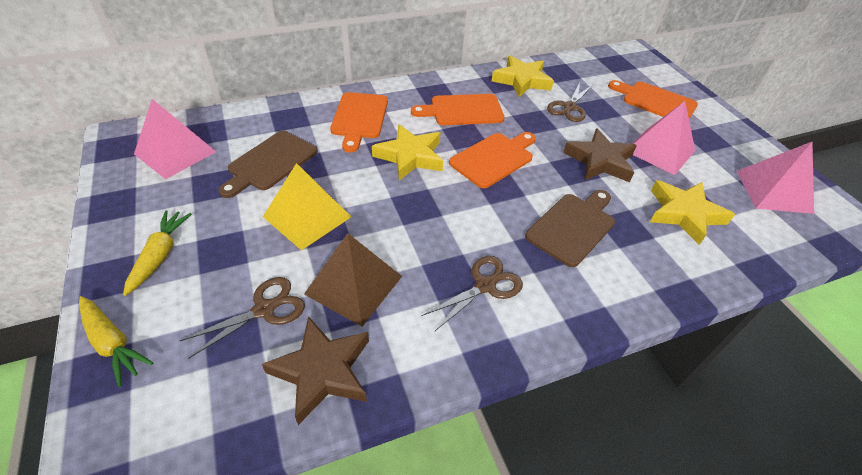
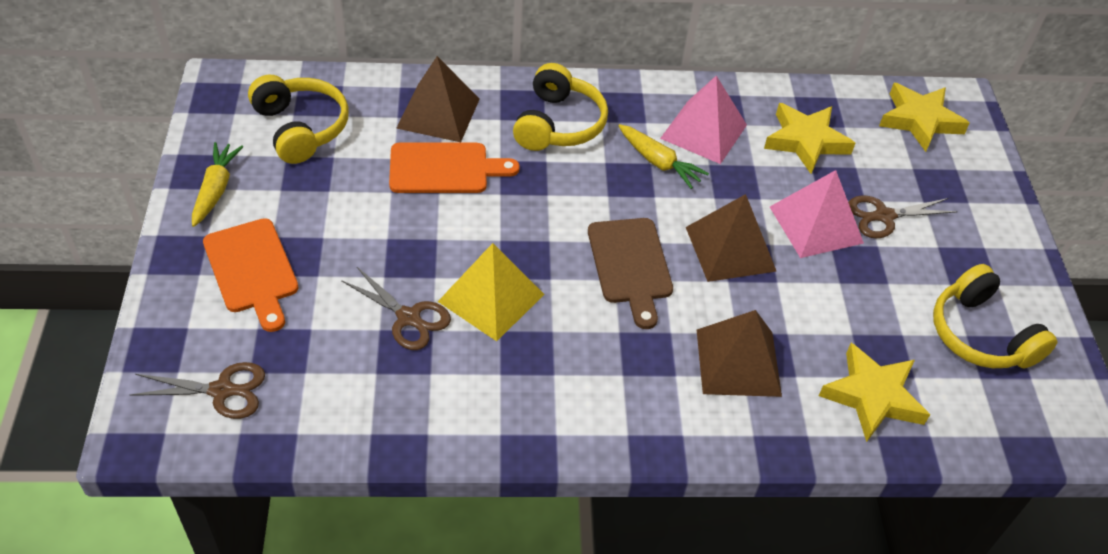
brown cutting board: 2 -> 1
brown pyramid: 1 -> 3
brown star: 2 -> 0
orange cutting board: 4 -> 2
pink pyramid: 3 -> 2
yellow headphones: 0 -> 3

